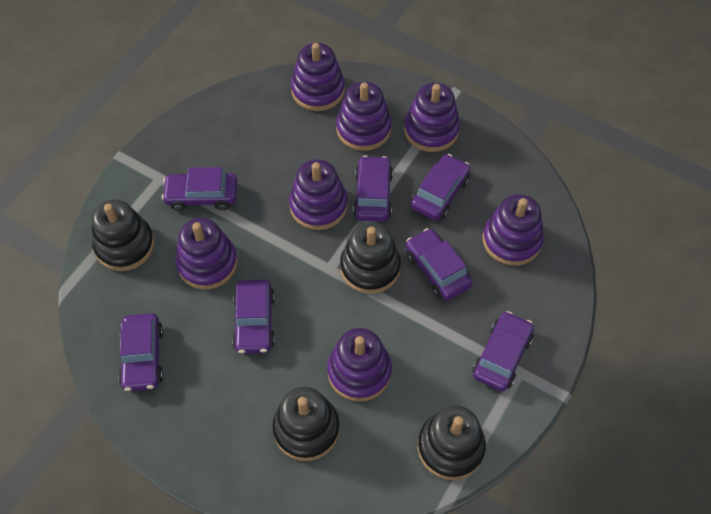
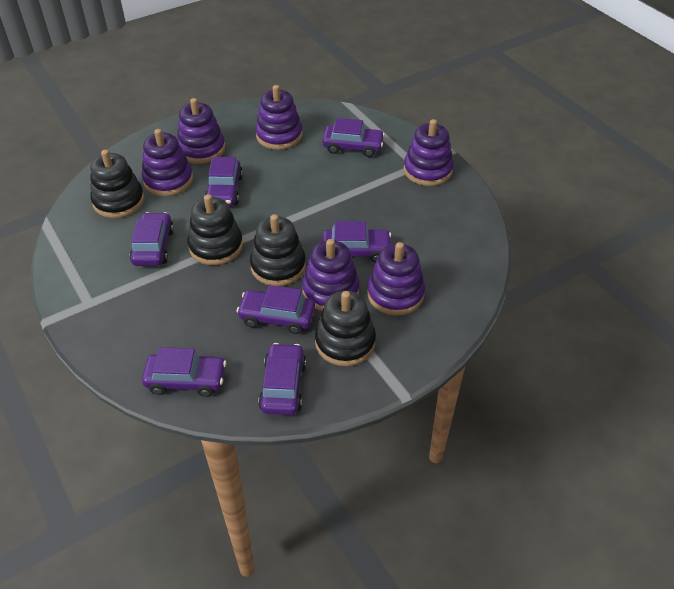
purple stacking toy: 7 -> 6

